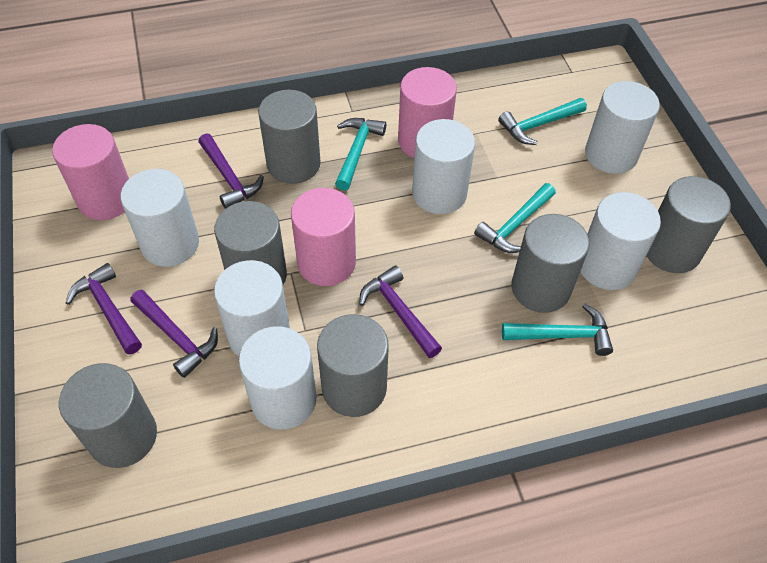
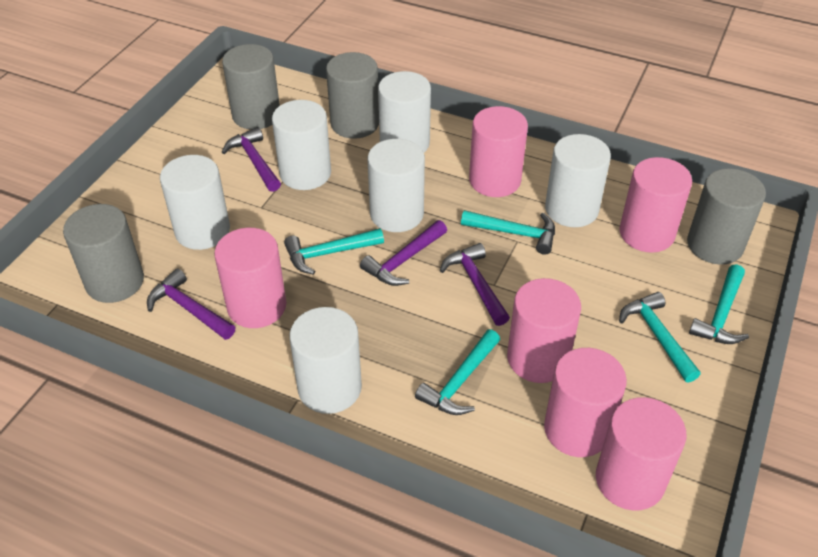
grey cylinder: 6 -> 4
pink cylinder: 3 -> 6
turquoise hammer: 4 -> 5

